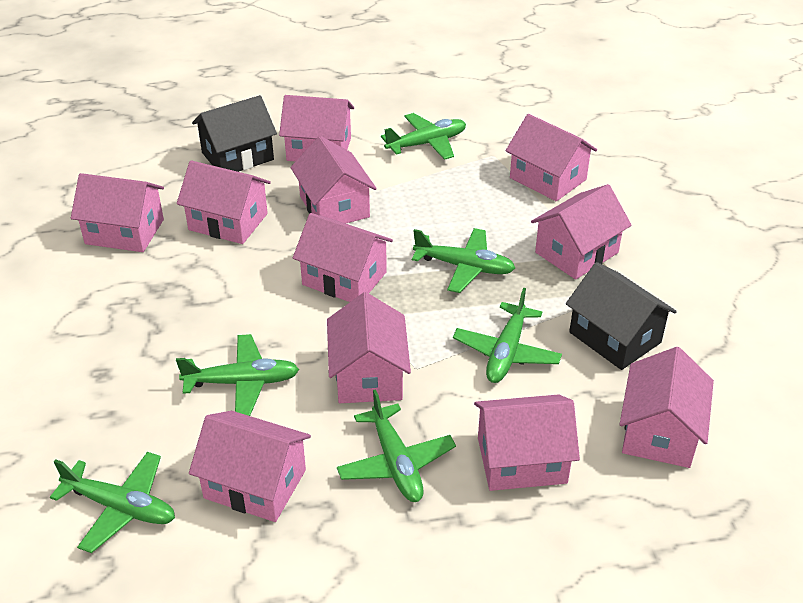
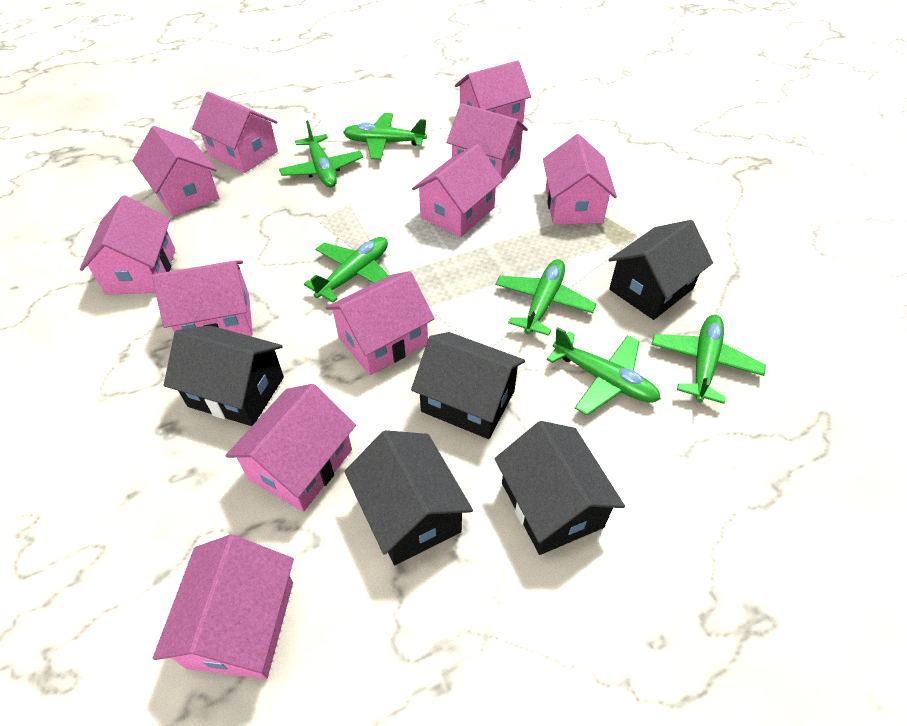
black house: 2 -> 5

